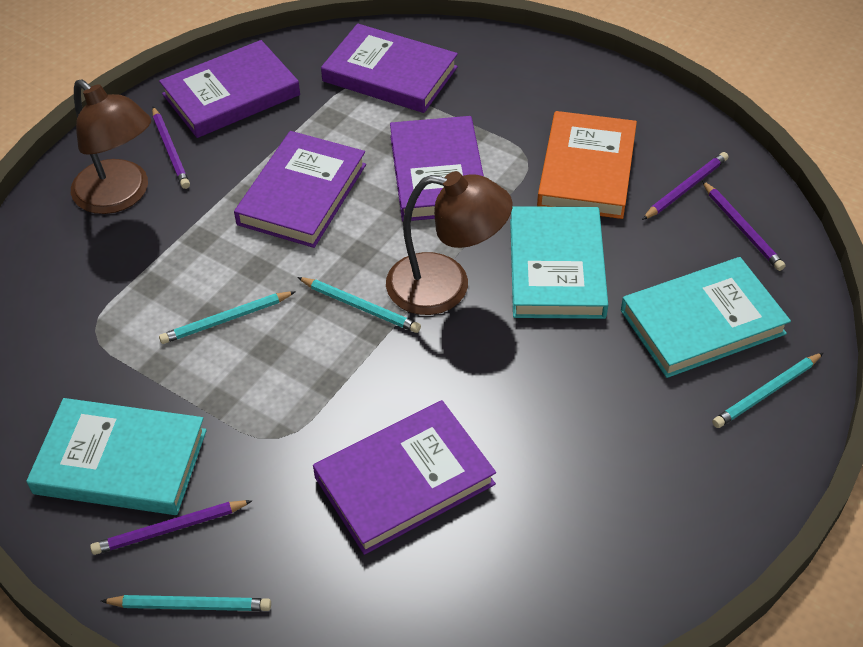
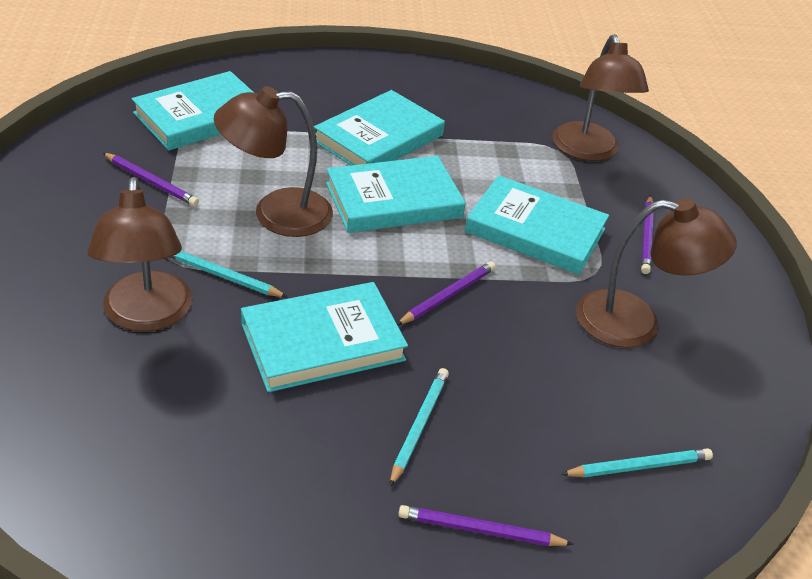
brown lamp: 2 -> 4
orange book: 1 -> 0
purple book: 5 -> 0
turquoise book: 3 -> 5
turquoise pencil: 4 -> 3

